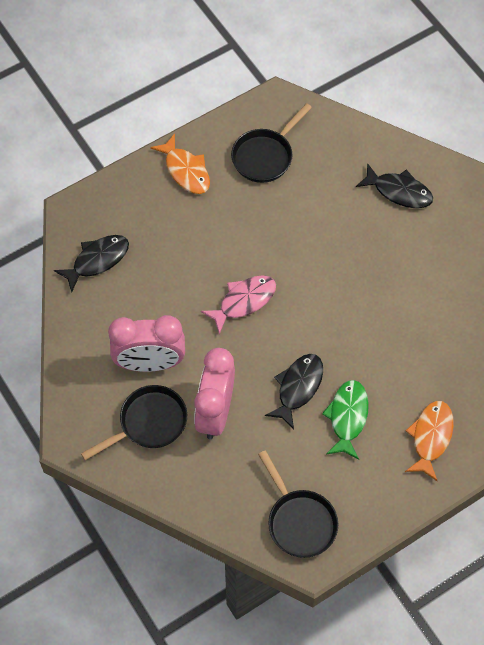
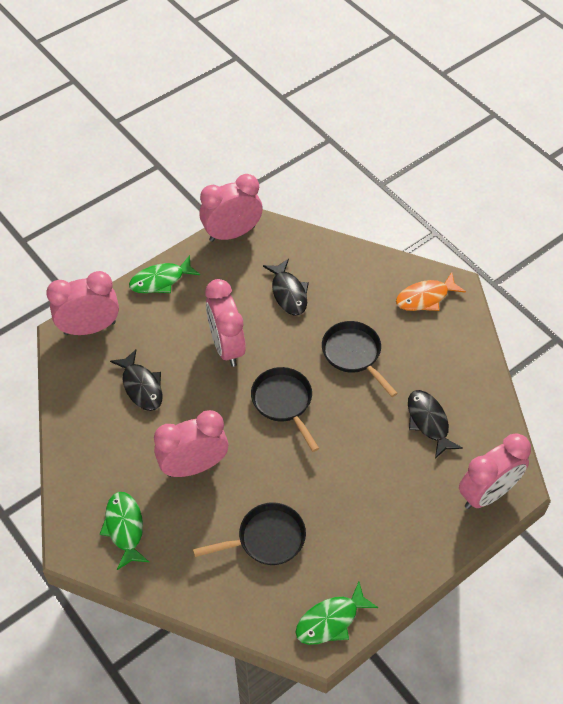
green fish: 1 -> 3
orange fish: 2 -> 1
pink clock: 2 -> 5
pink fish: 1 -> 0

